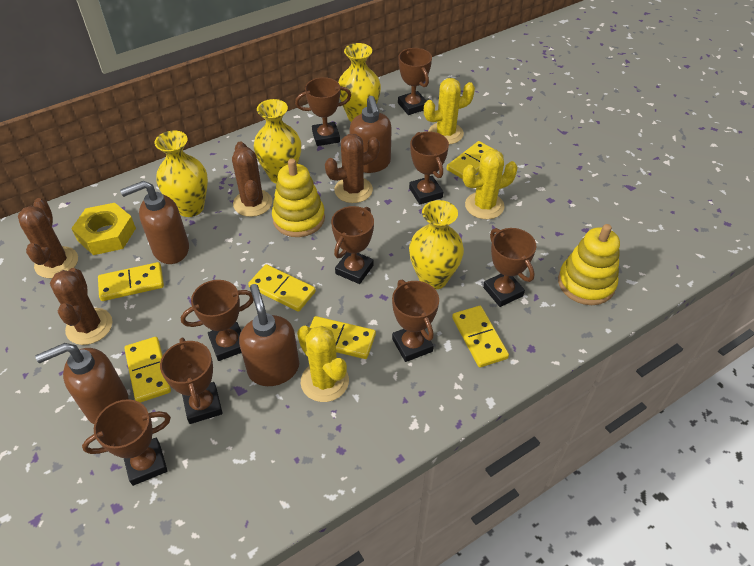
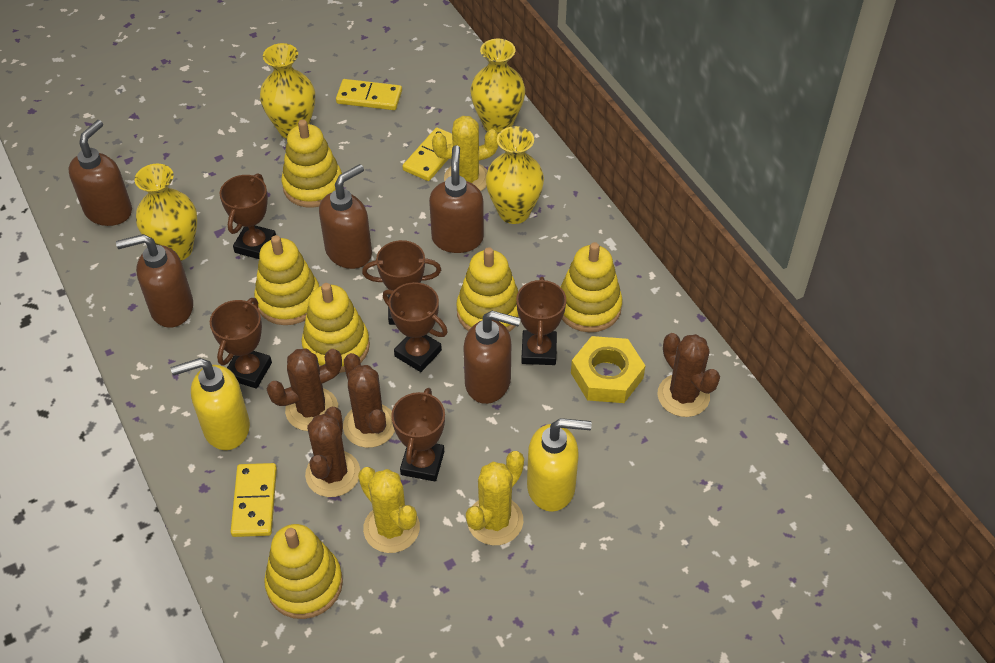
brown soap dispenser: 4 -> 5
brown trophy: 9 -> 6
yellow domino: 6 -> 3
yellow soap dispenser: 0 -> 2
yellow stacking toy: 2 -> 6

